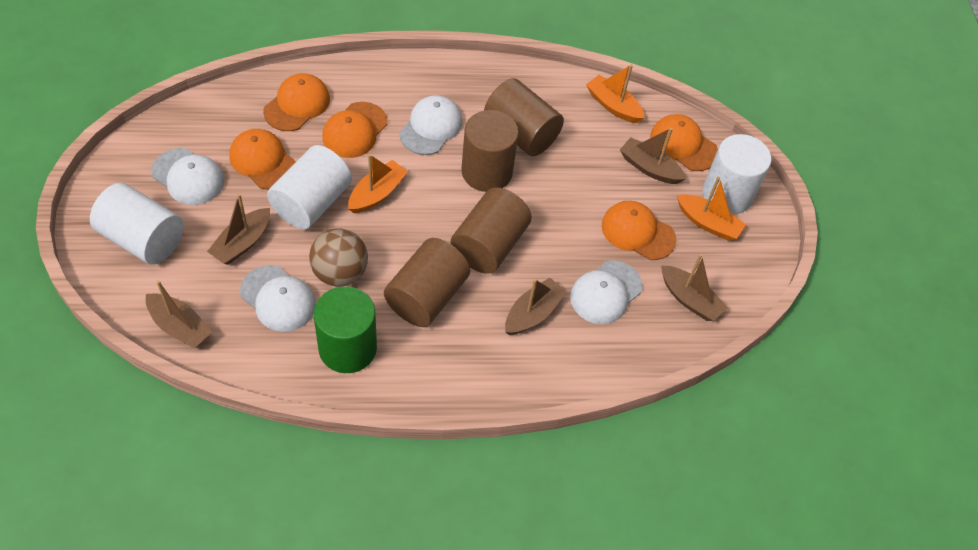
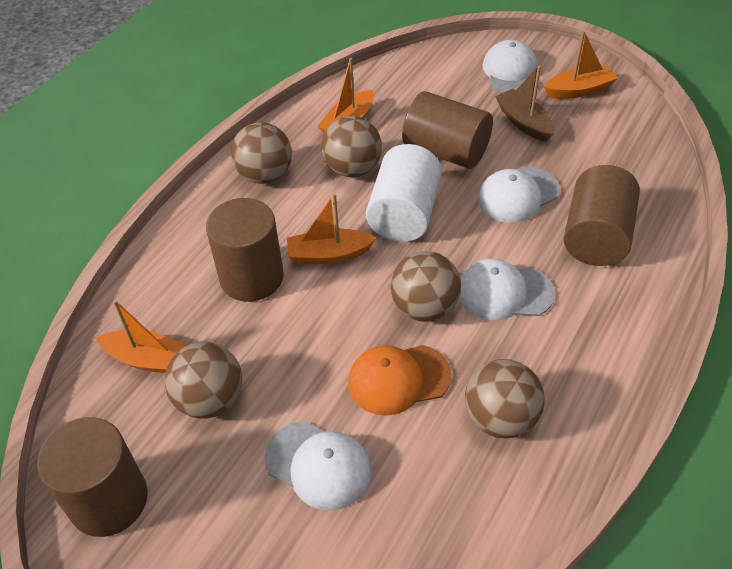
brown ball: 1 -> 5
brown boat: 5 -> 1
green cylinder: 1 -> 0
orange boat: 3 -> 4
orange cap: 5 -> 1
white cylinder: 3 -> 1

